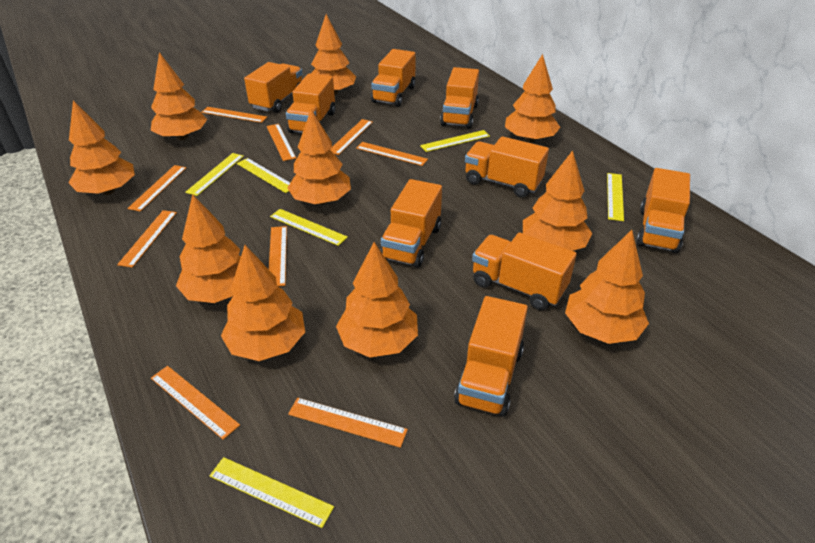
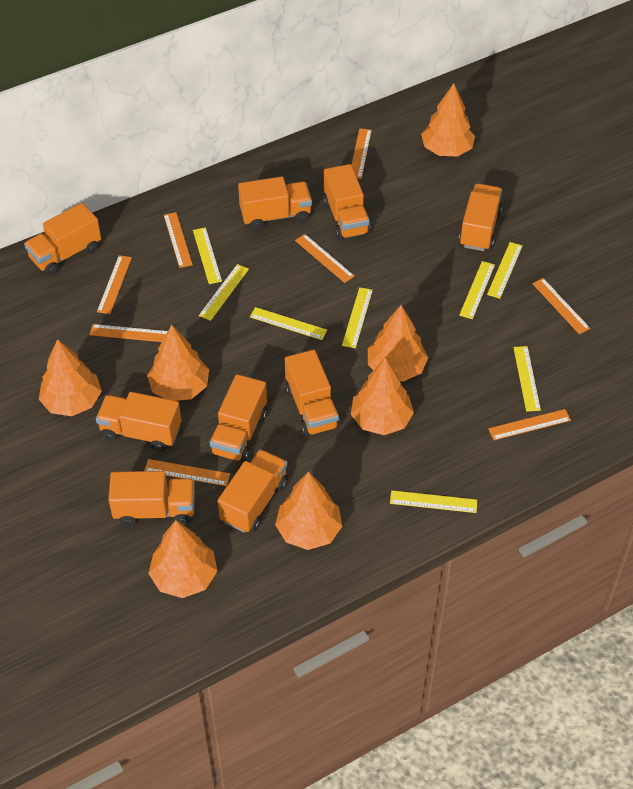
orange ruler: 9 -> 8
orange tree: 10 -> 7
yellow ruler: 6 -> 8

